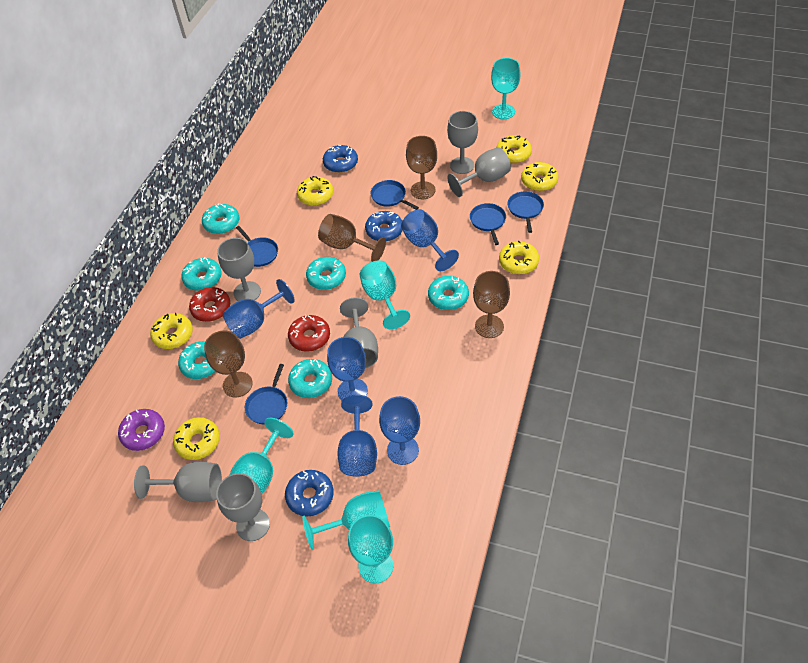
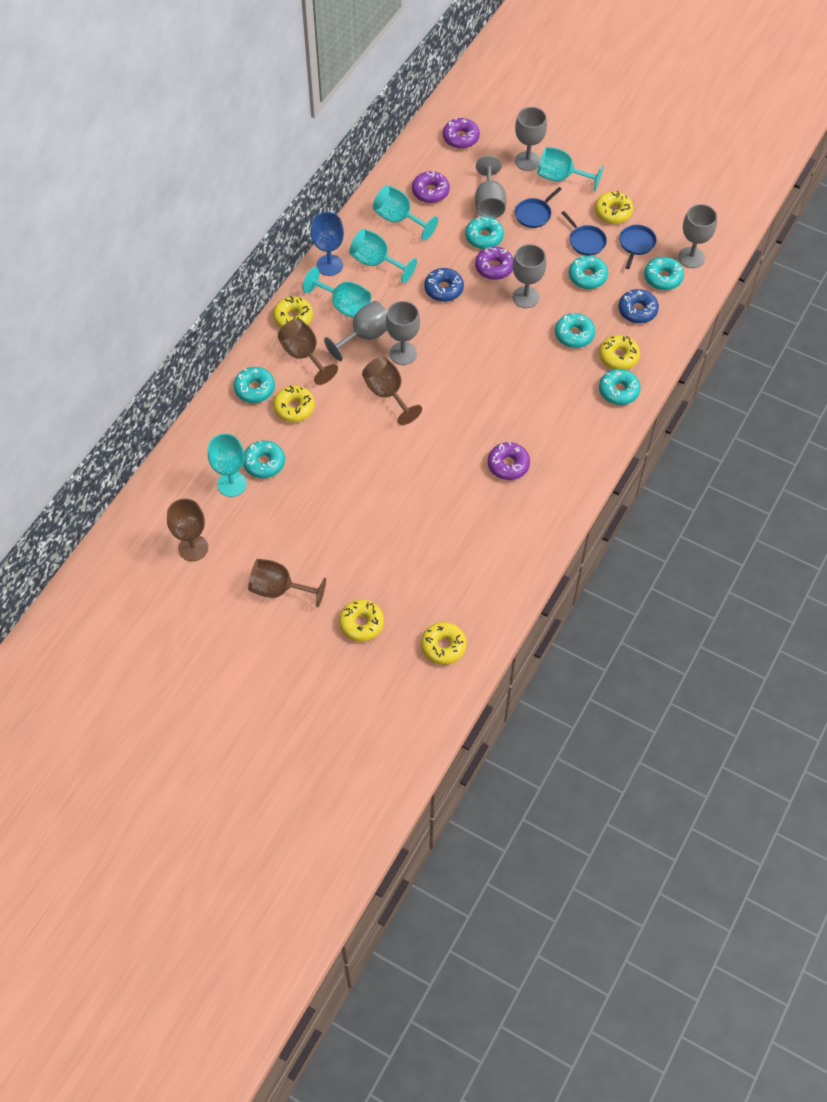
blue donut: 3 -> 2
blue goblet: 5 -> 1
blue pan: 5 -> 3
purple donut: 1 -> 4
red donut: 2 -> 0
turquoise donut: 6 -> 7

